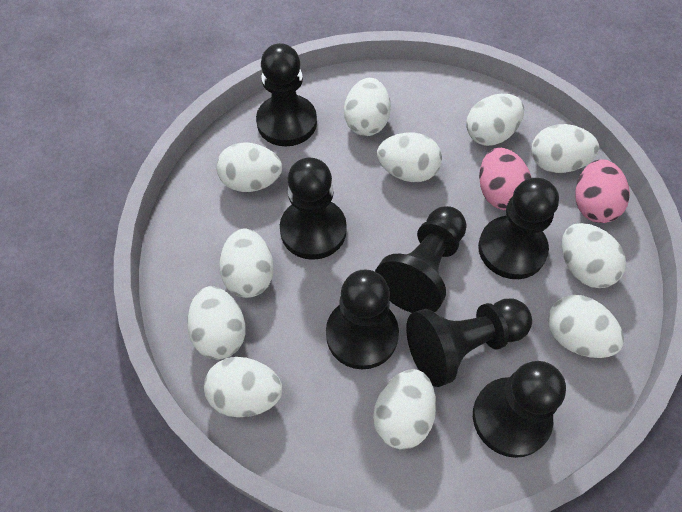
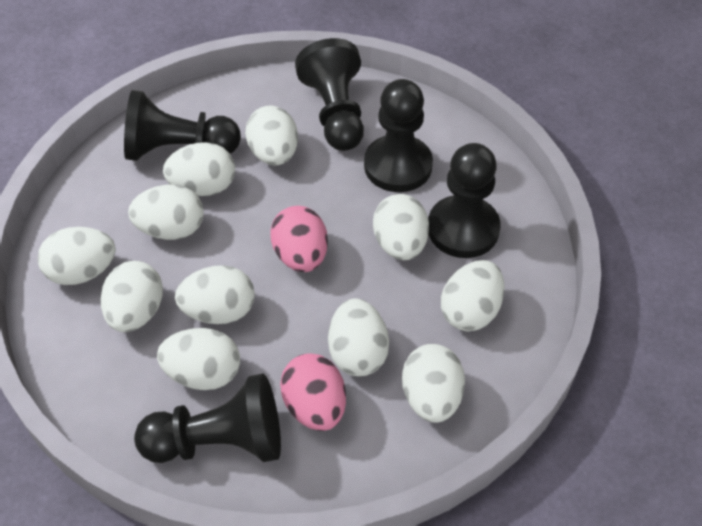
black pawn: 7 -> 5

